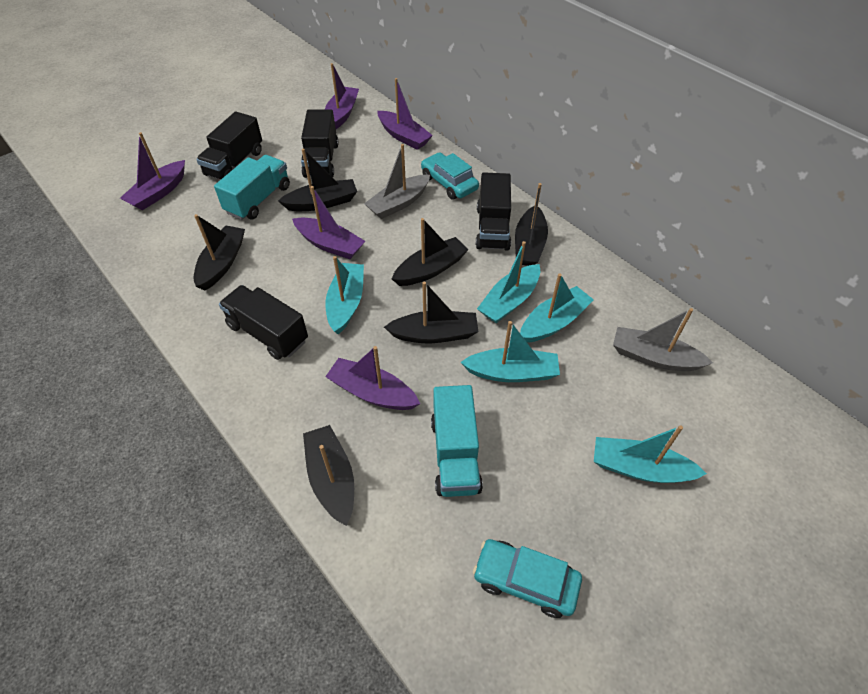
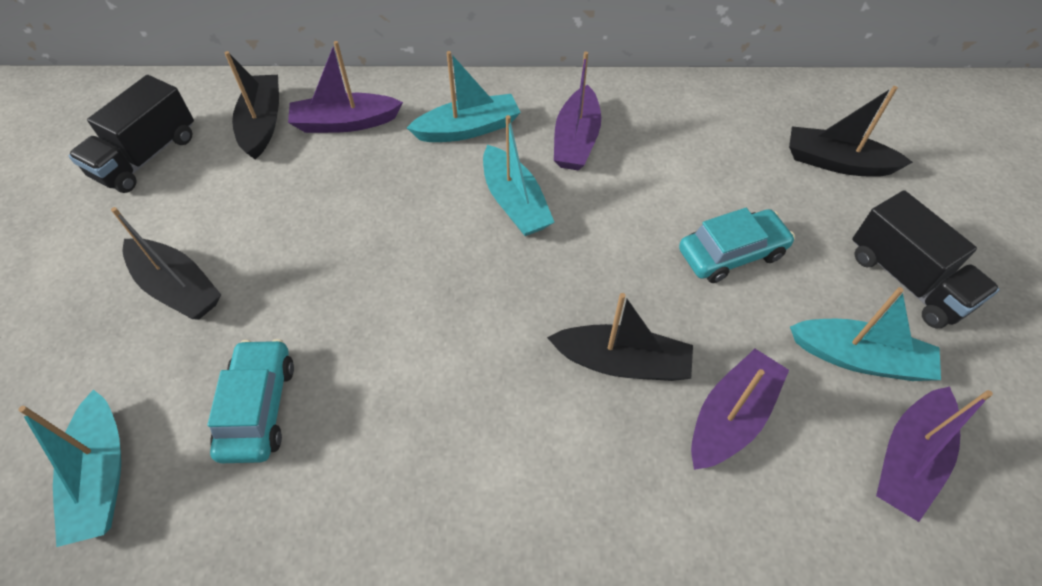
black boat: 6 -> 4
black truck: 4 -> 2
grey boat: 2 -> 0
purple boat: 5 -> 4
turquoise boat: 5 -> 4
turquoise truck: 2 -> 0

